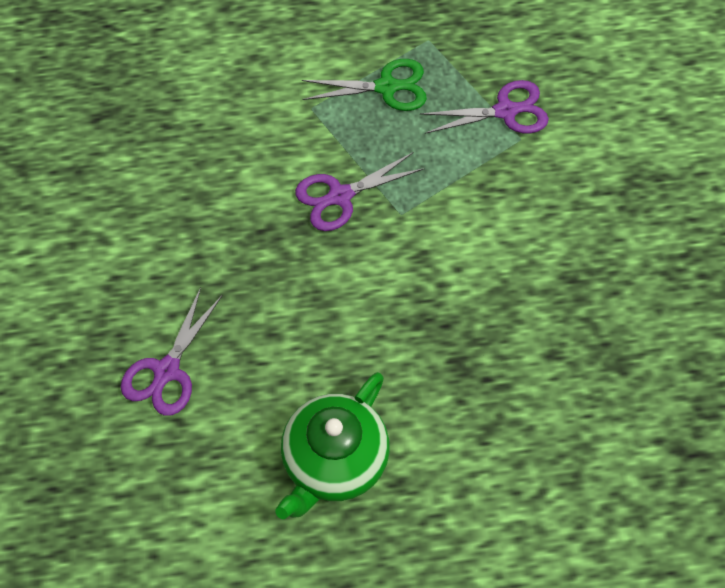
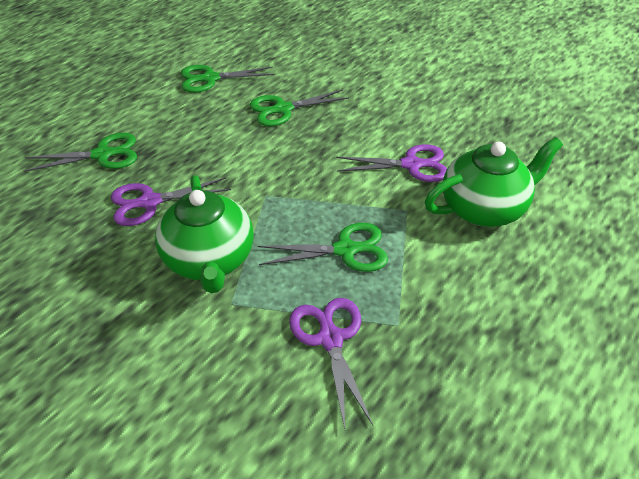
green scissors: 1 -> 4
green teapot: 1 -> 2

